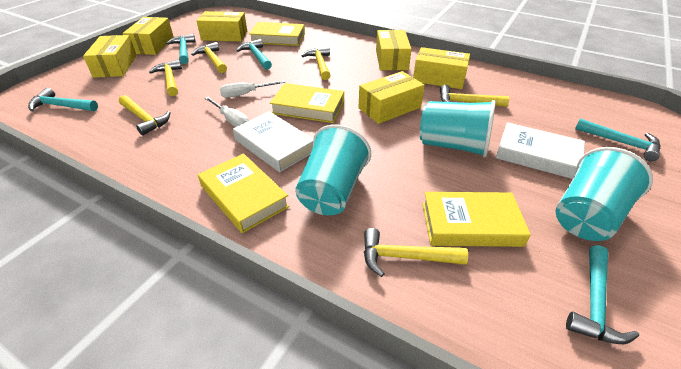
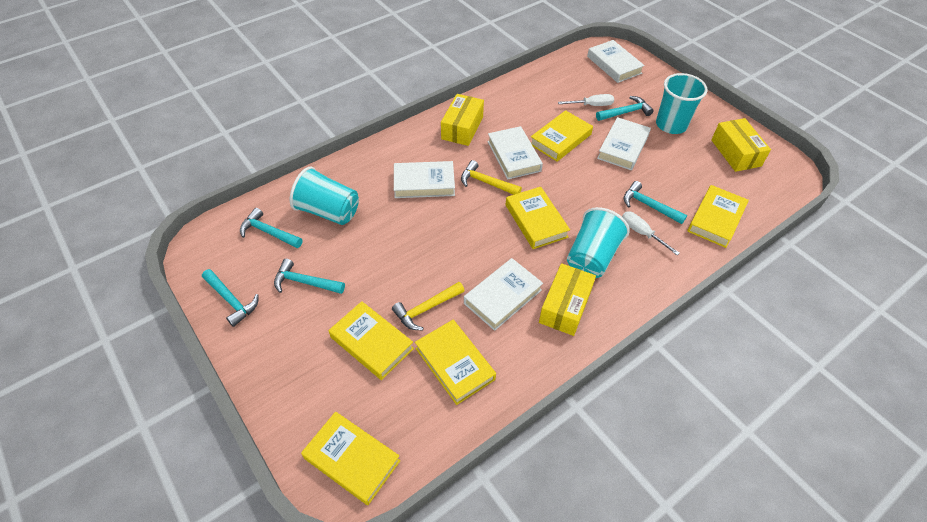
white book: 2 -> 5
yellow book: 4 -> 6
yellow box: 6 -> 3
yellow hammer: 6 -> 2

